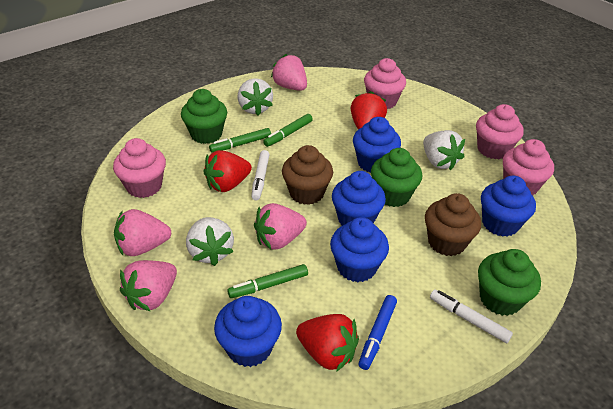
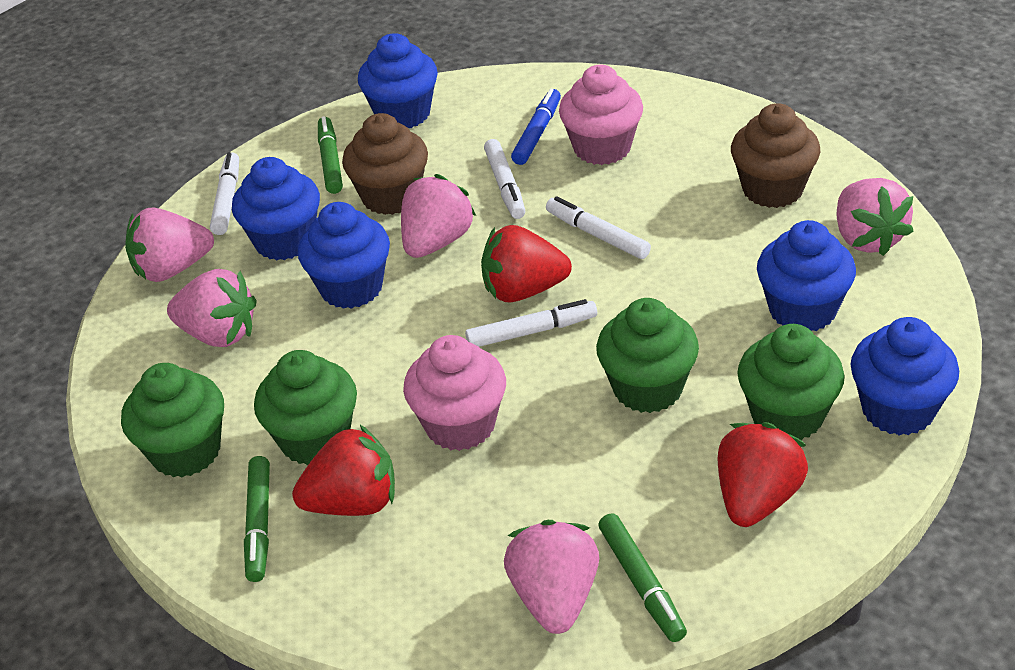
green cupcake: 3 -> 4
pink cupcake: 4 -> 2
pink strawberry: 4 -> 5
white marker: 2 -> 4
white strawberry: 3 -> 0

